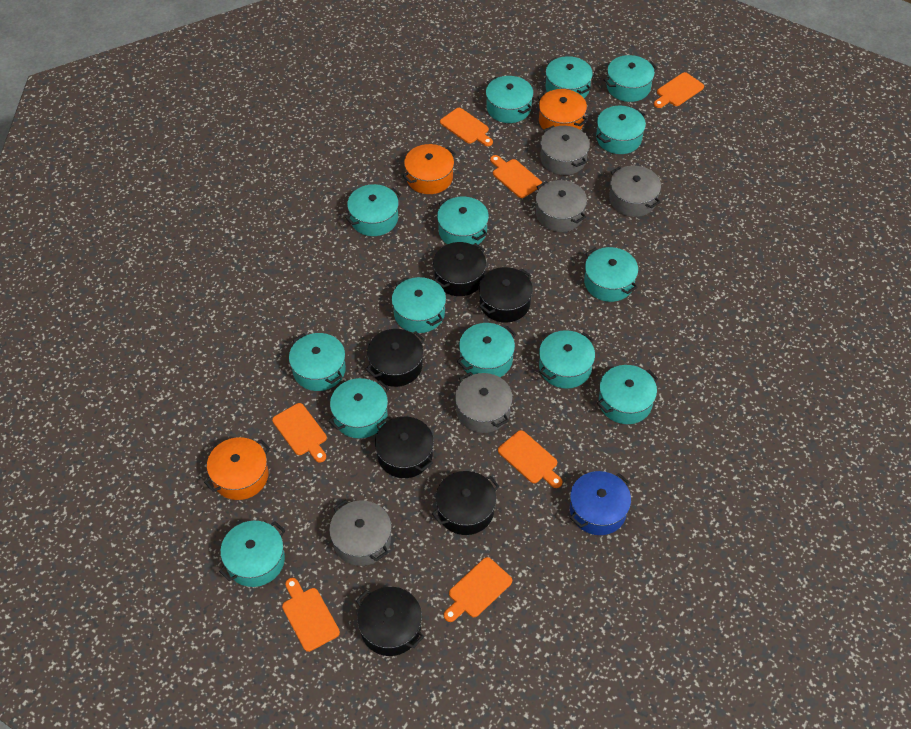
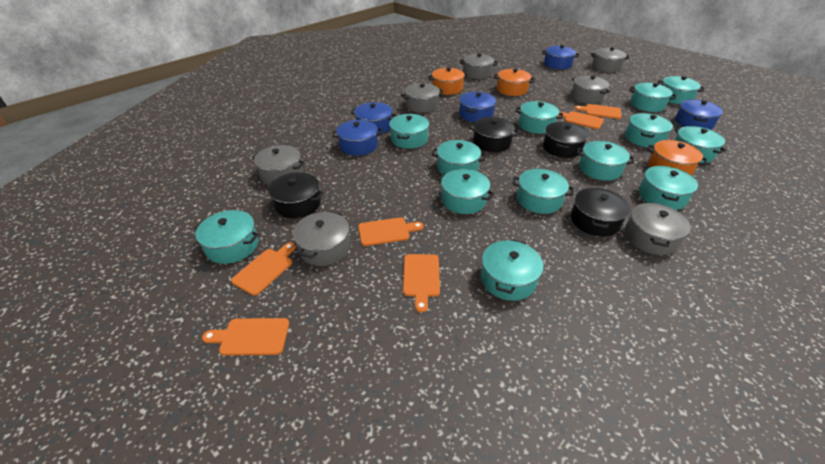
black pot: 6 -> 4
blue pot: 1 -> 5
grey pot: 5 -> 7
orange cutting board: 7 -> 6
turquoise pot: 14 -> 13

